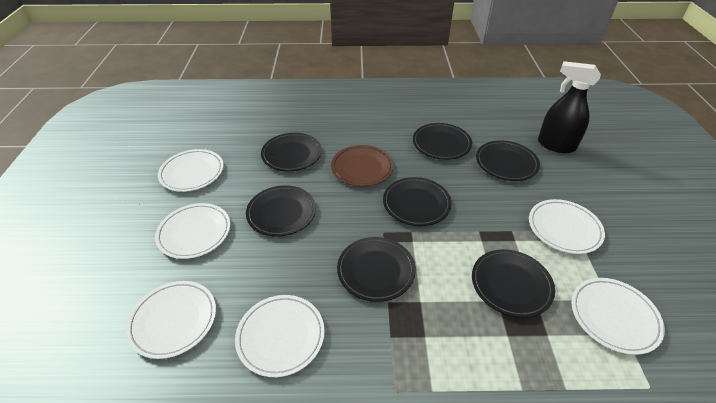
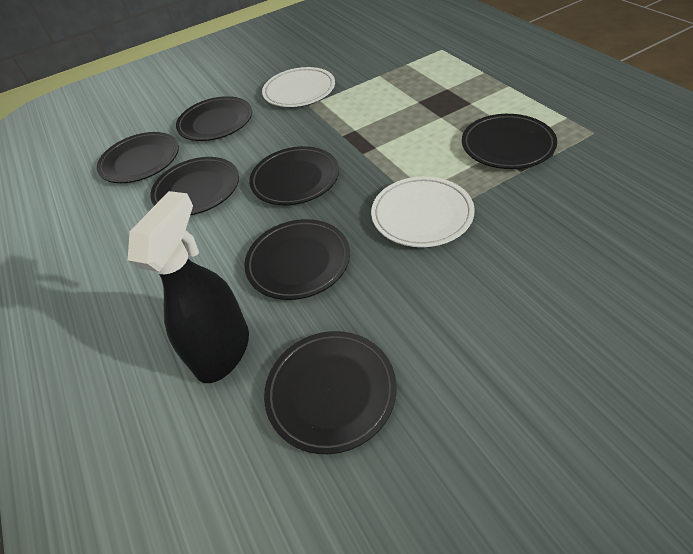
brown plate: 1 -> 0
white plate: 6 -> 2

